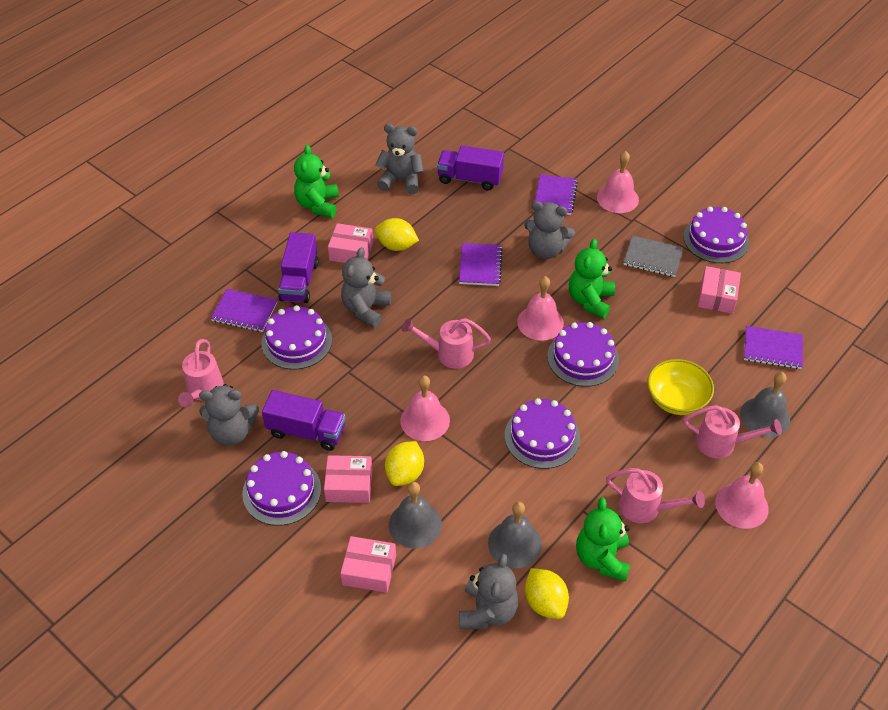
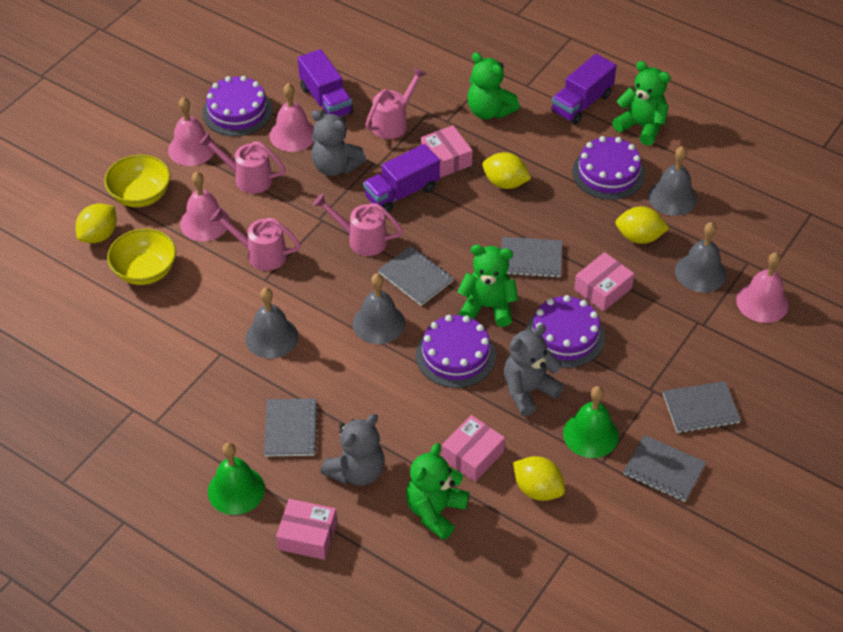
green bell: 0 -> 2
green teddy bear: 3 -> 4
grey bell: 3 -> 4
grey notebook: 1 -> 5
grey teddy bear: 5 -> 3
purple cake: 5 -> 4
purple notebook: 4 -> 0
yellow bowl: 1 -> 2
yellow lemon: 3 -> 4

